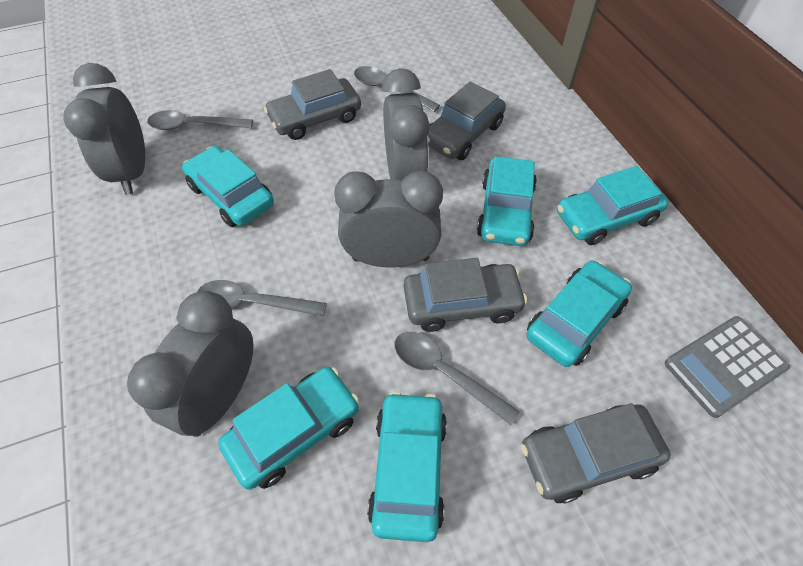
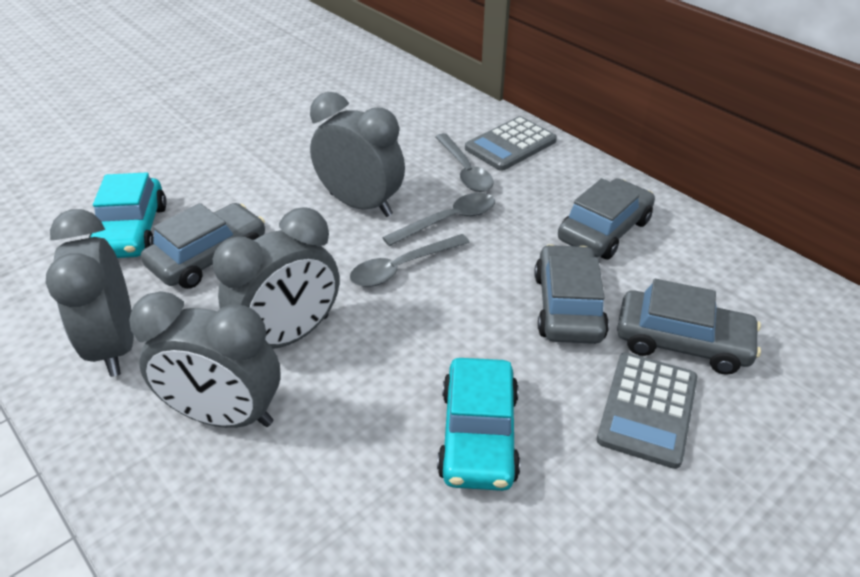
grey calculator: 1 -> 2
grey spoon: 4 -> 3
turquoise car: 6 -> 2

